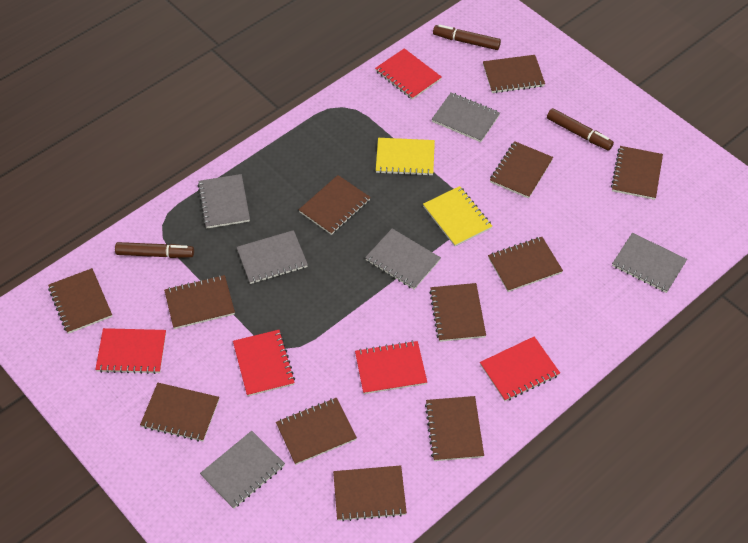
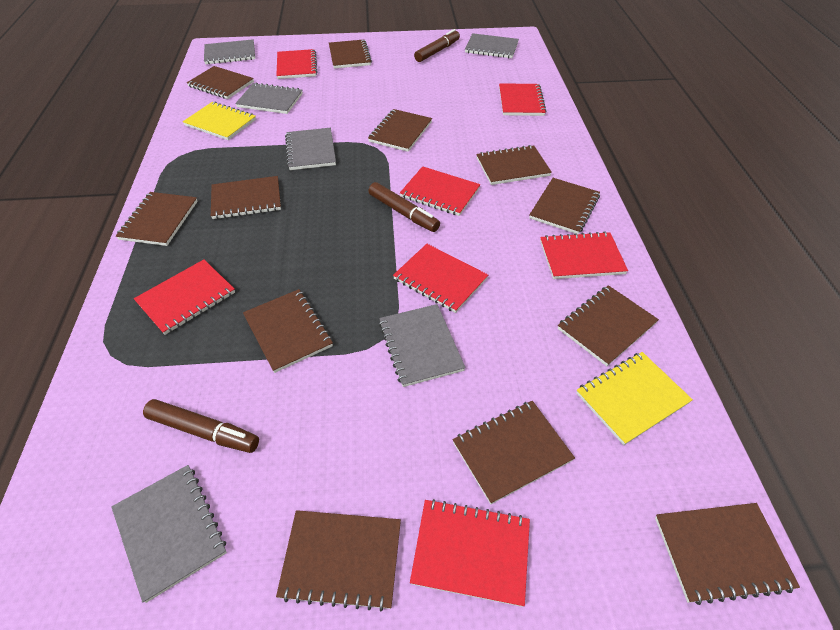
red notebook: 5 -> 7

